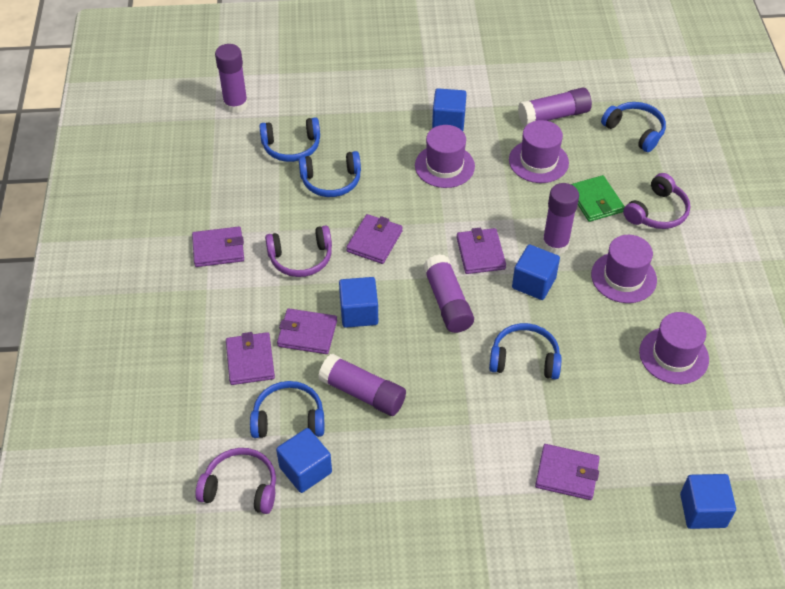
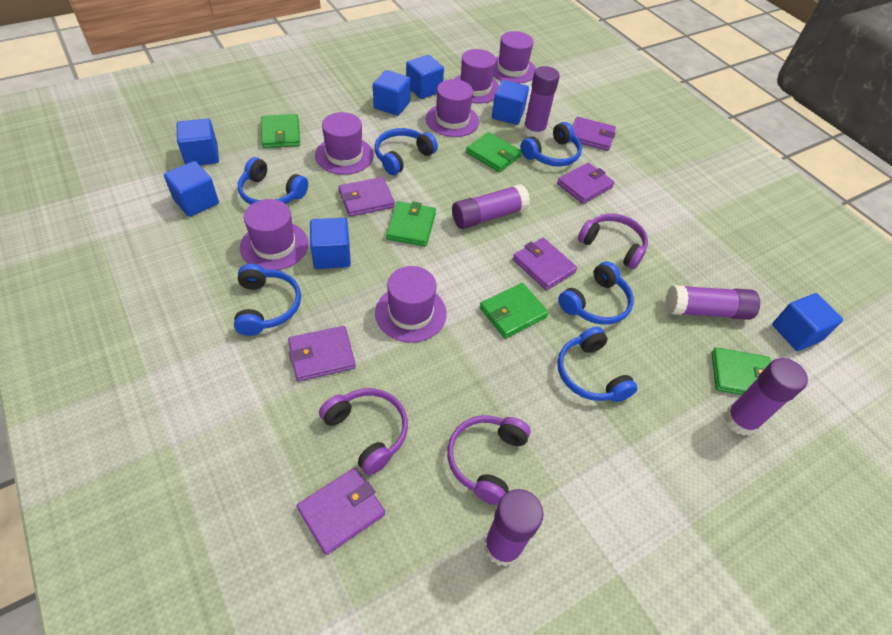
blue cube: 5 -> 7
blue headphones: 5 -> 6
green wallet: 1 -> 5
purple hat: 4 -> 6

